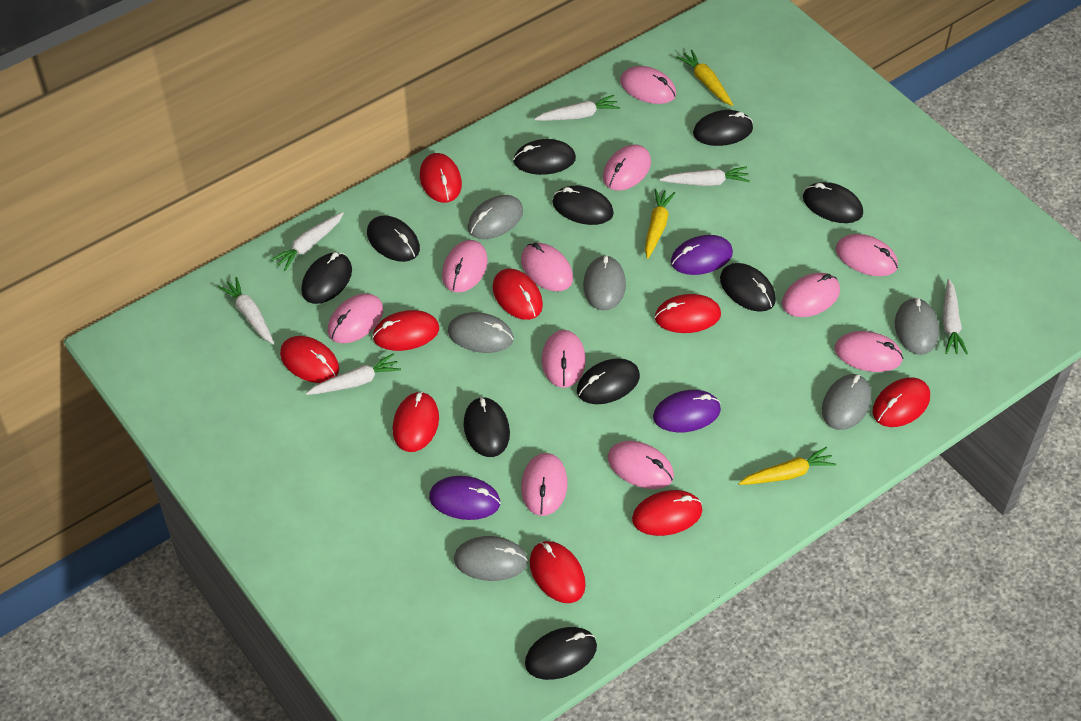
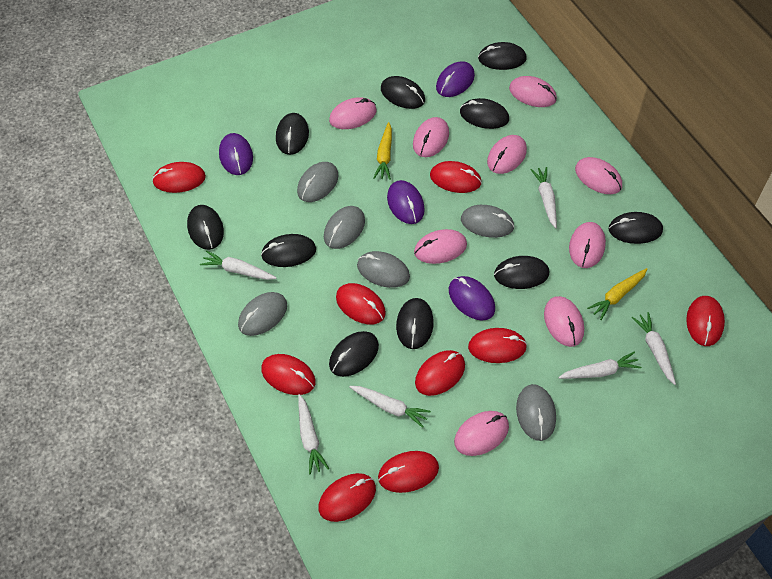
pink mouse: 11 -> 9
purple mouse: 3 -> 4
yellow carrot: 3 -> 2

